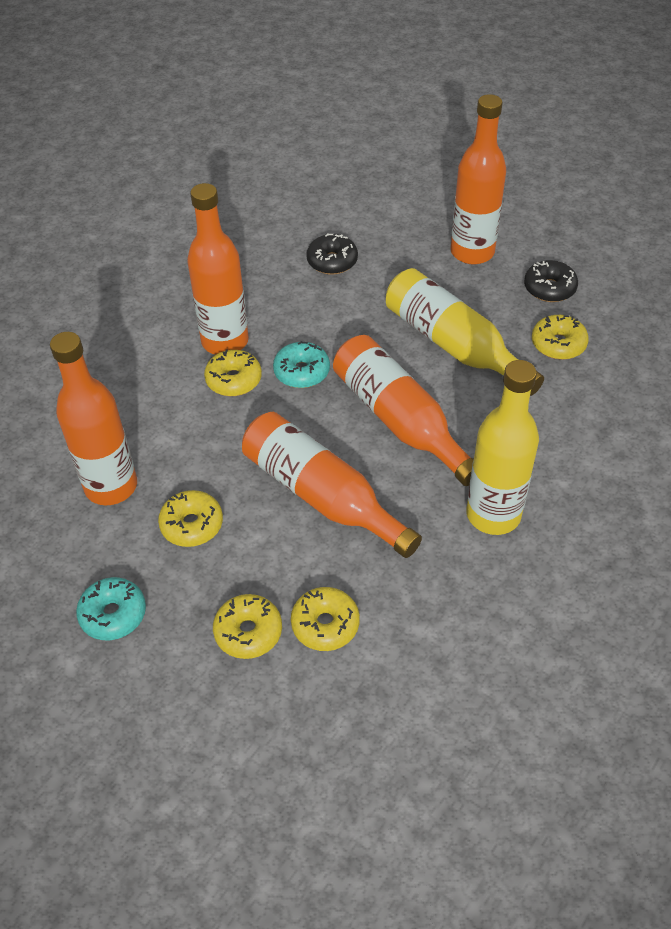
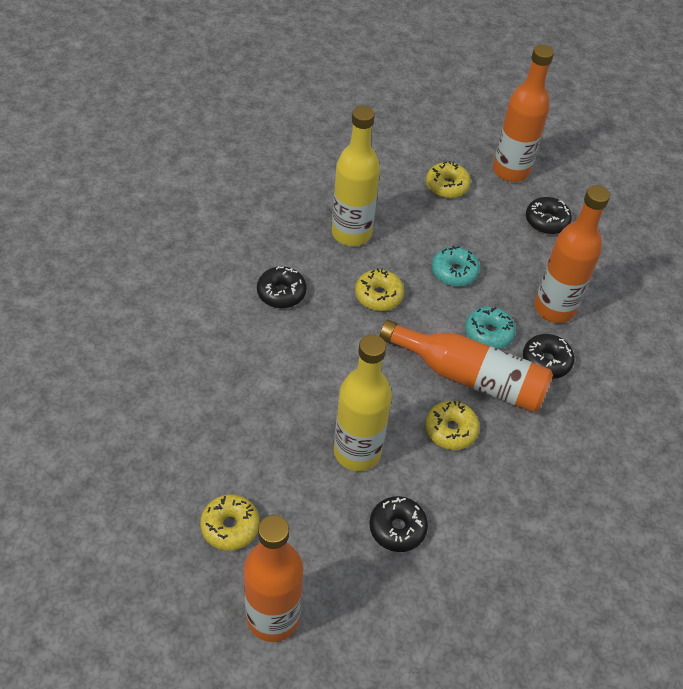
black donut: 2 -> 4
orange bottle: 5 -> 4
yellow donut: 5 -> 4

